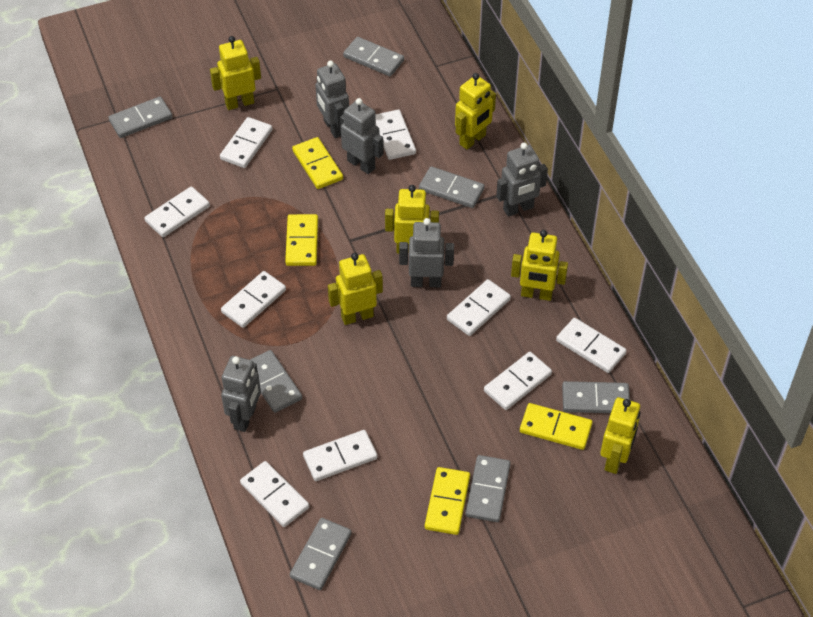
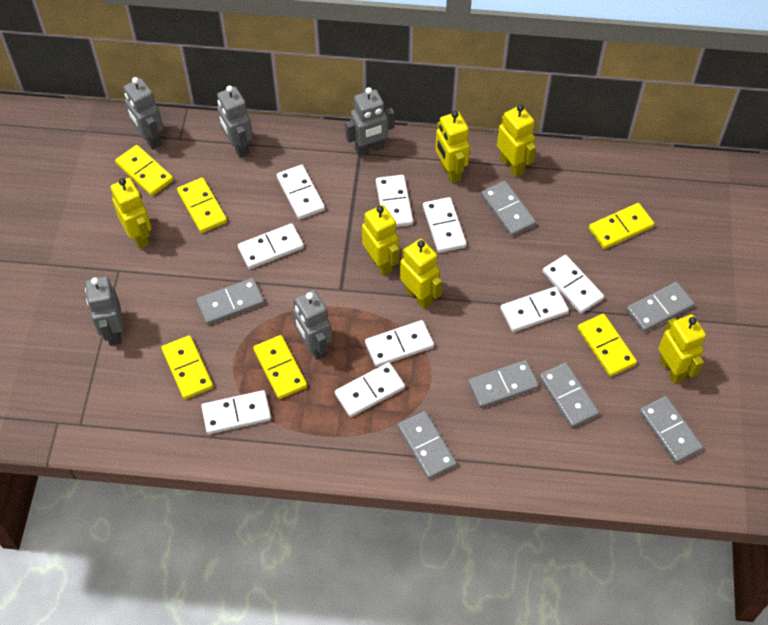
yellow domino: 4 -> 6

